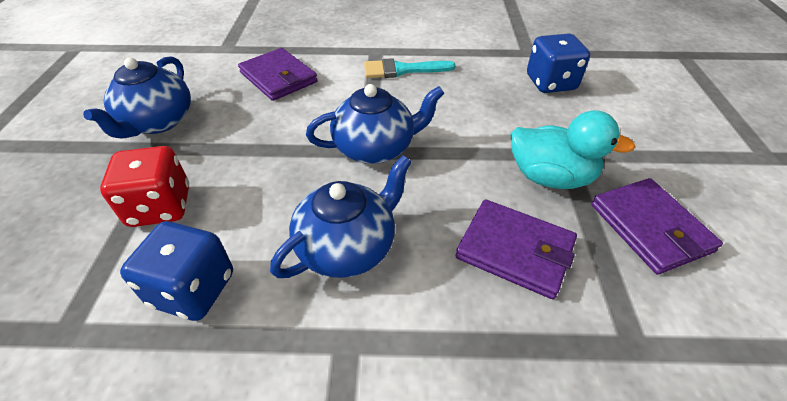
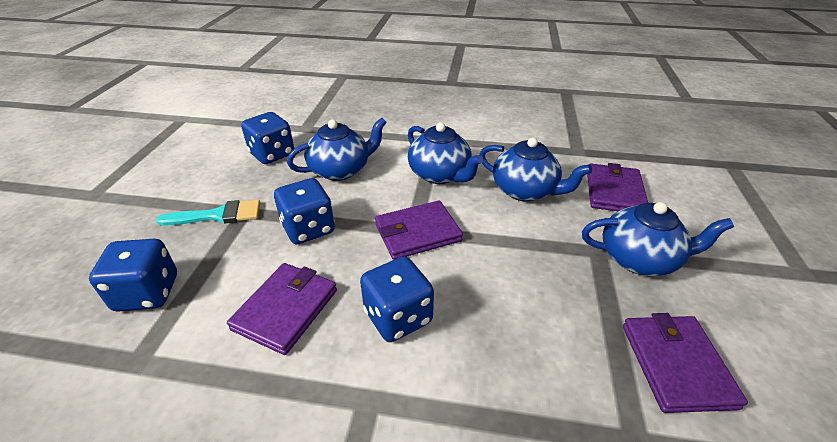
blue dice: 2 -> 4
blue teapot: 3 -> 4
purple wallet: 3 -> 4
red dice: 1 -> 0
turquoise duck: 1 -> 0

